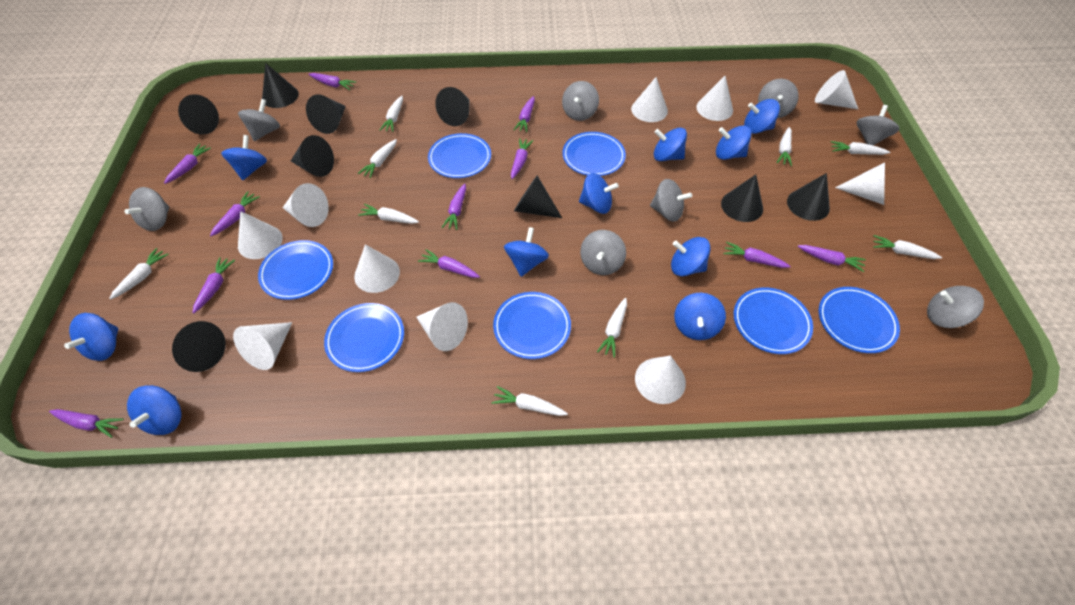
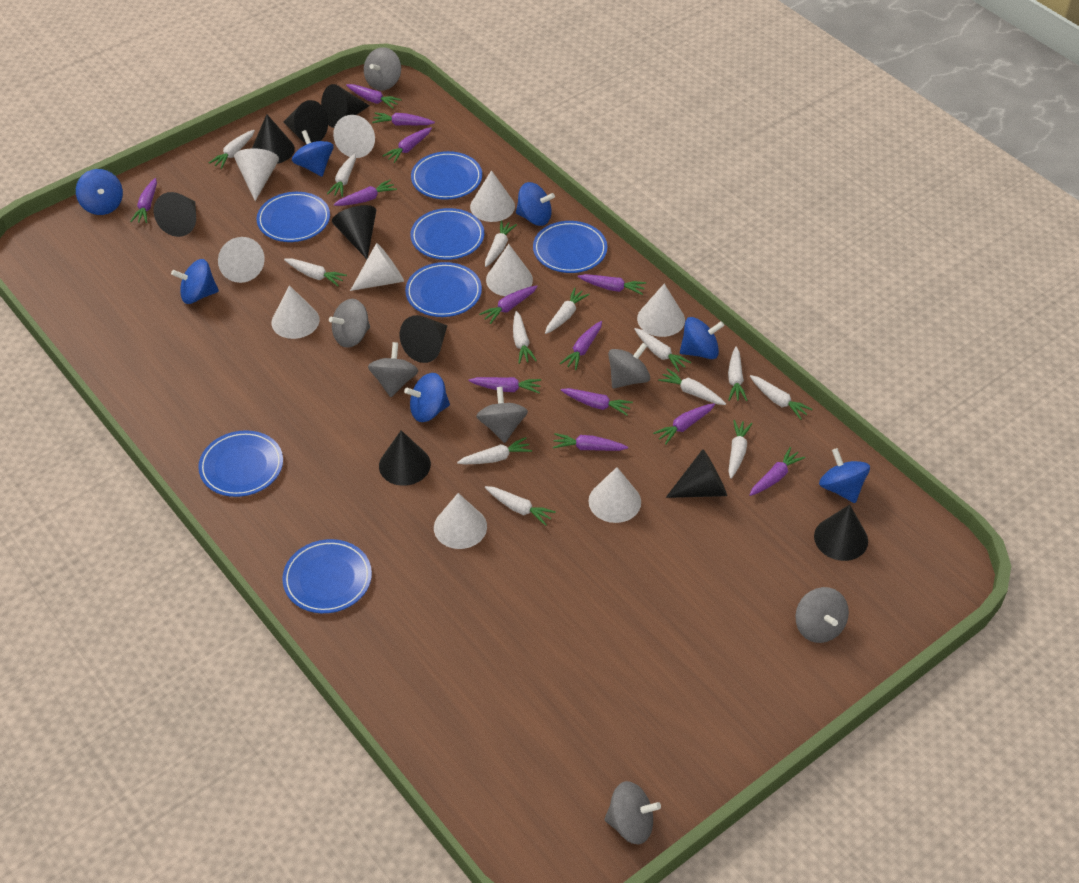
blue spinning top: 10 -> 7
grey spinning top: 8 -> 7
purple carrot: 11 -> 13
white carrot: 9 -> 13

